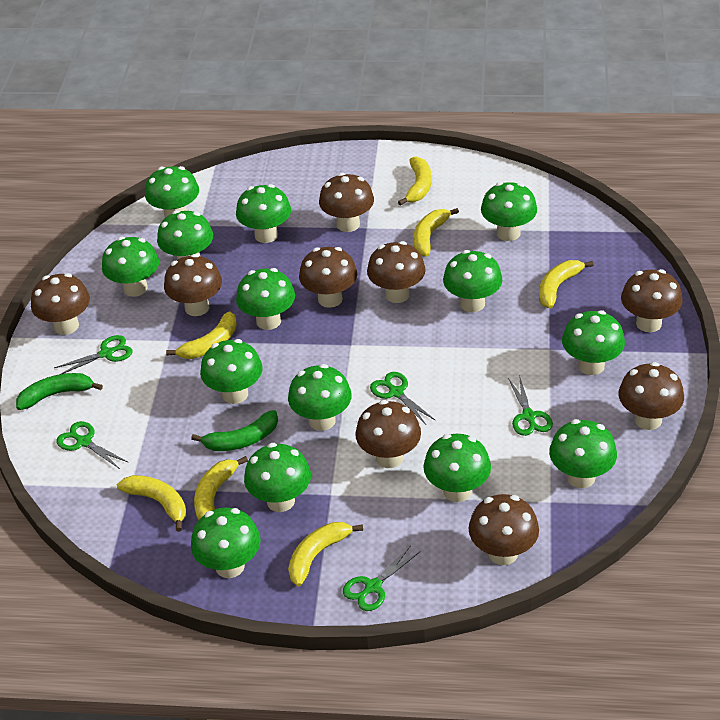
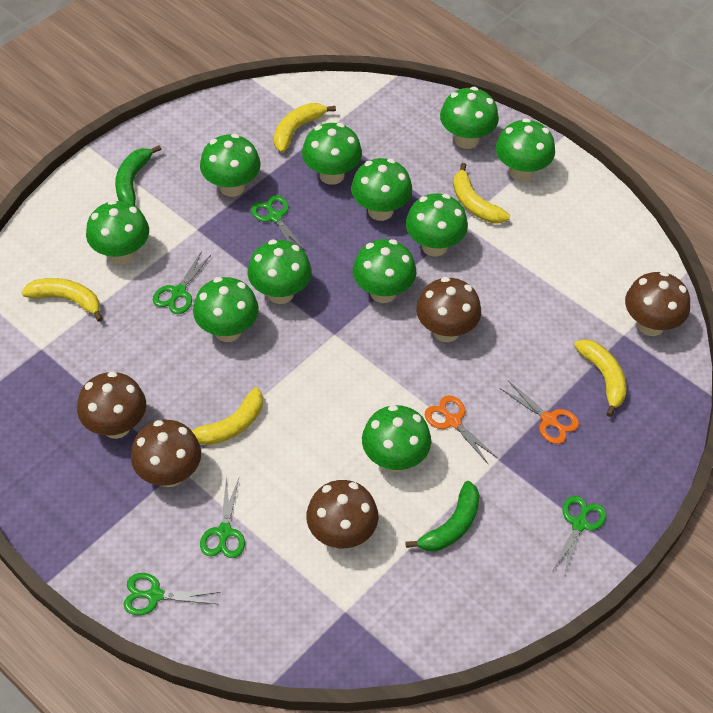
brown mushroom: 9 -> 5
green mushroom: 14 -> 11
orange scissors: 0 -> 2
yellow banana: 7 -> 5

